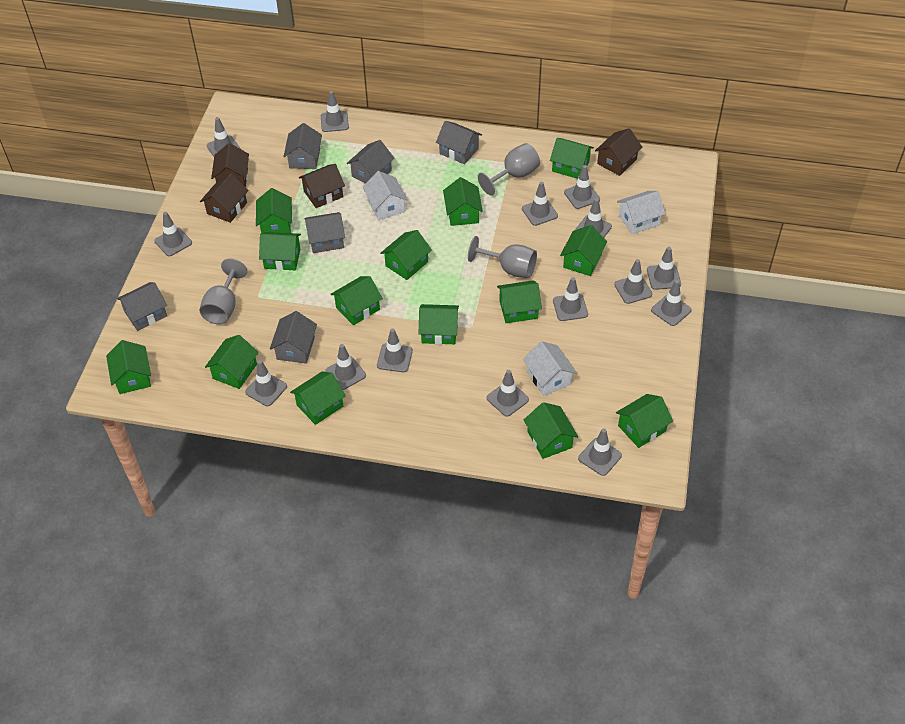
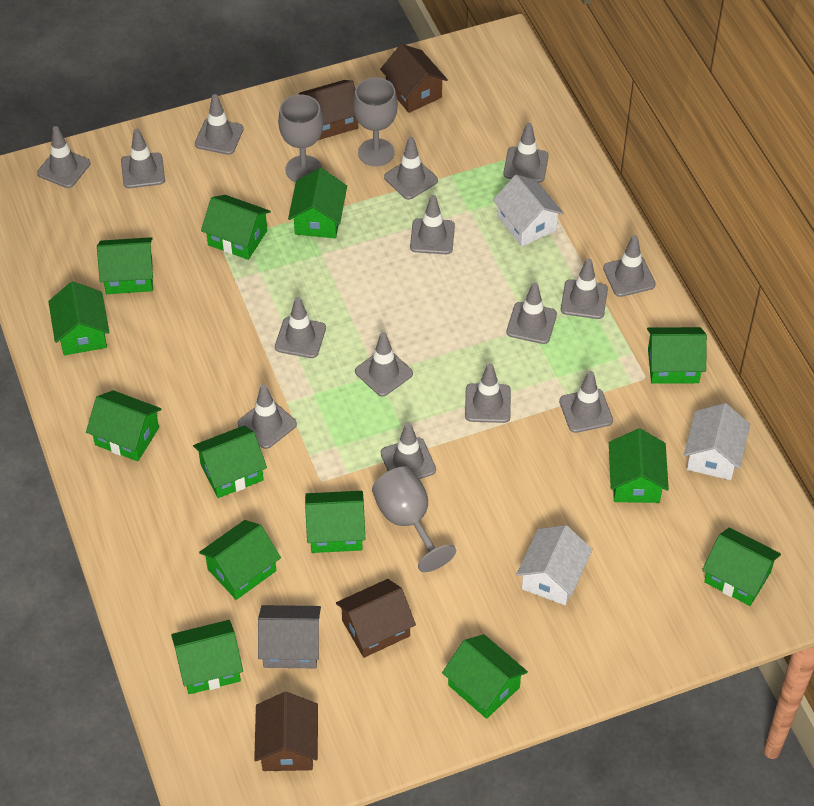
green house: 14 -> 13
grey house: 6 -> 1

